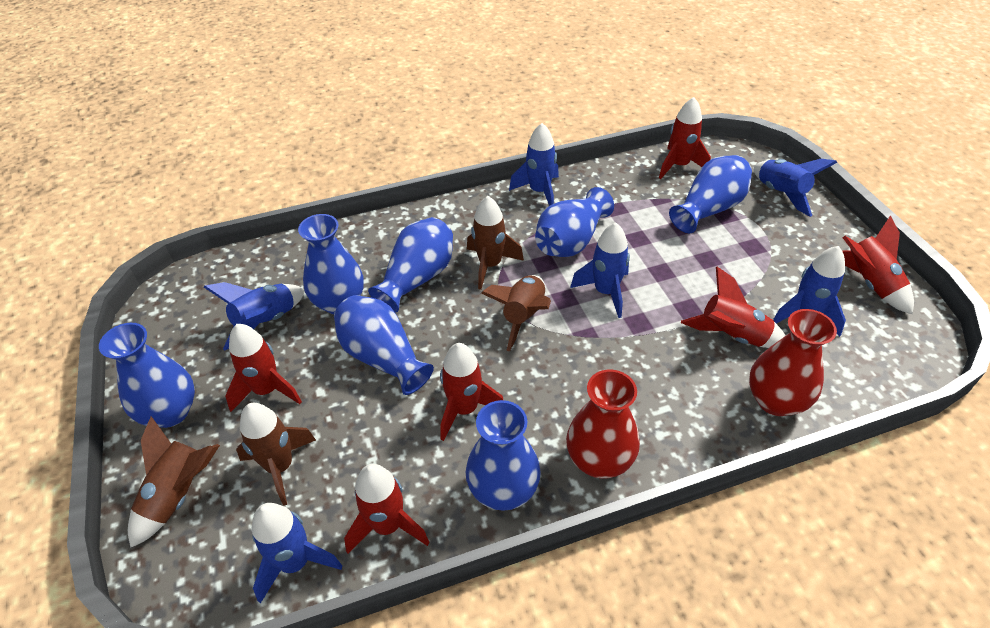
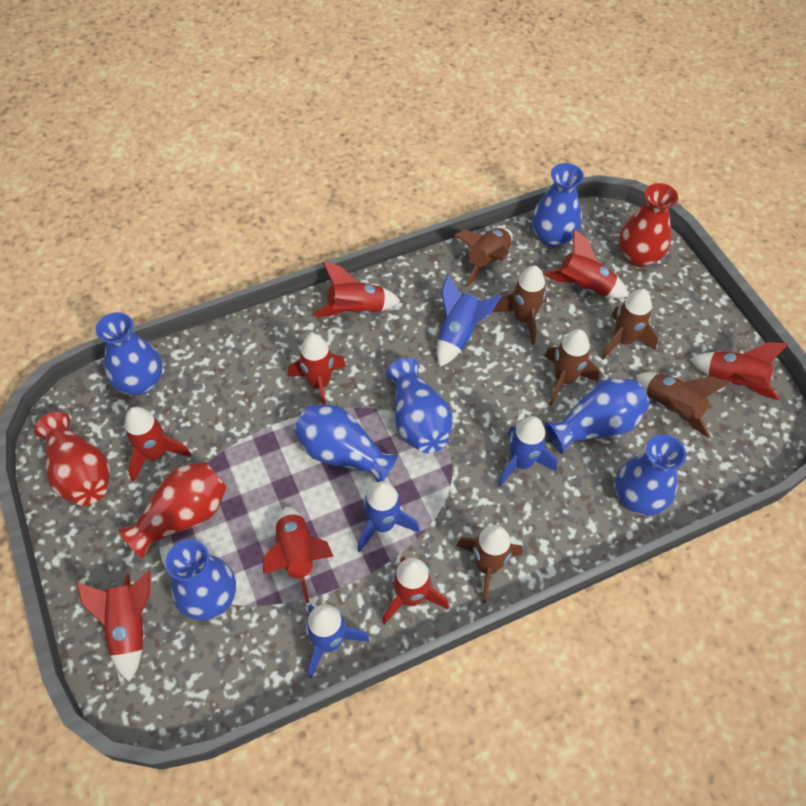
blue rocket: 6 -> 4
brown rocket: 4 -> 6
red rocket: 6 -> 8
red vase: 2 -> 3

